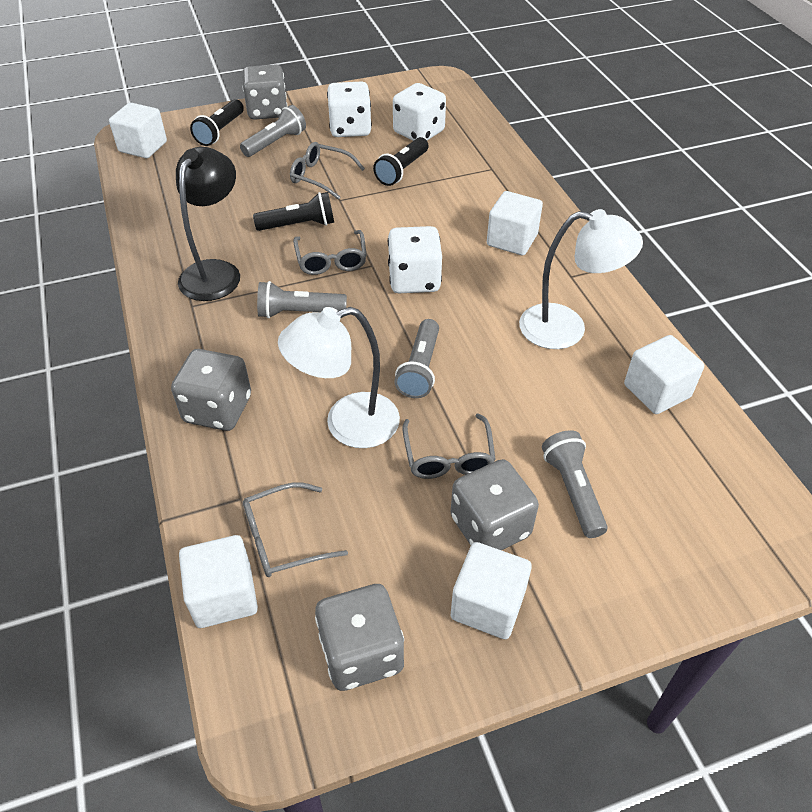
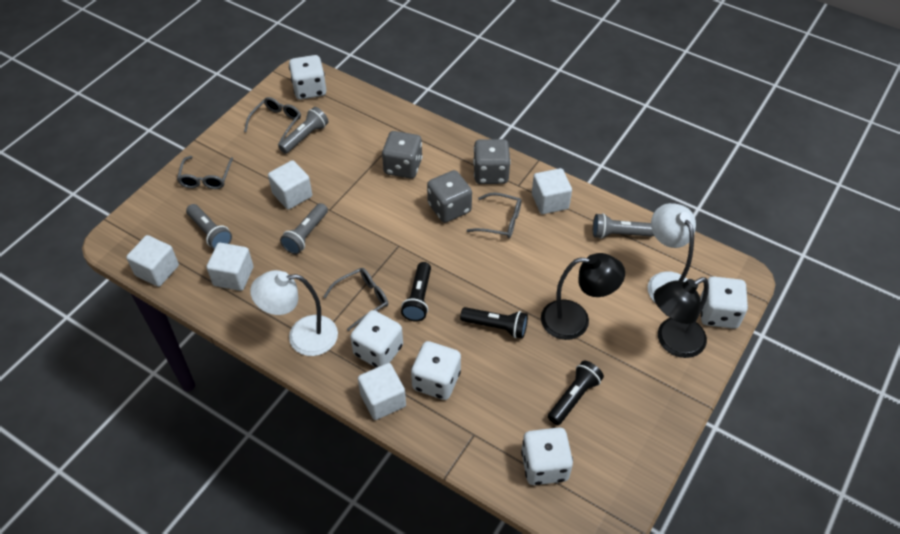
black lamp: 1 -> 2
grey dice: 4 -> 3
white dice: 3 -> 5

